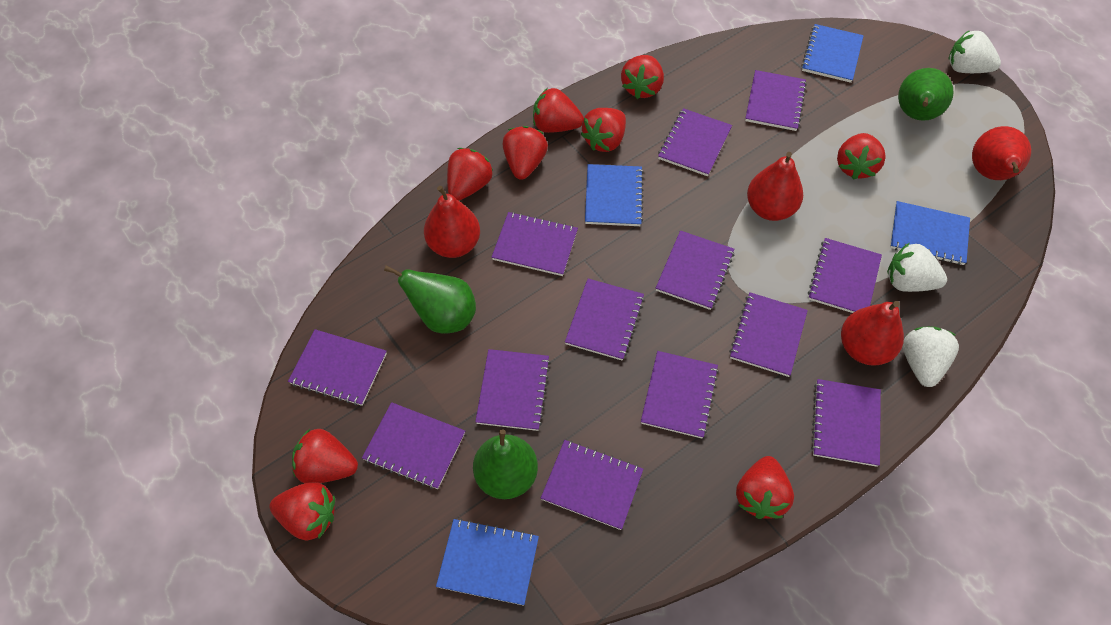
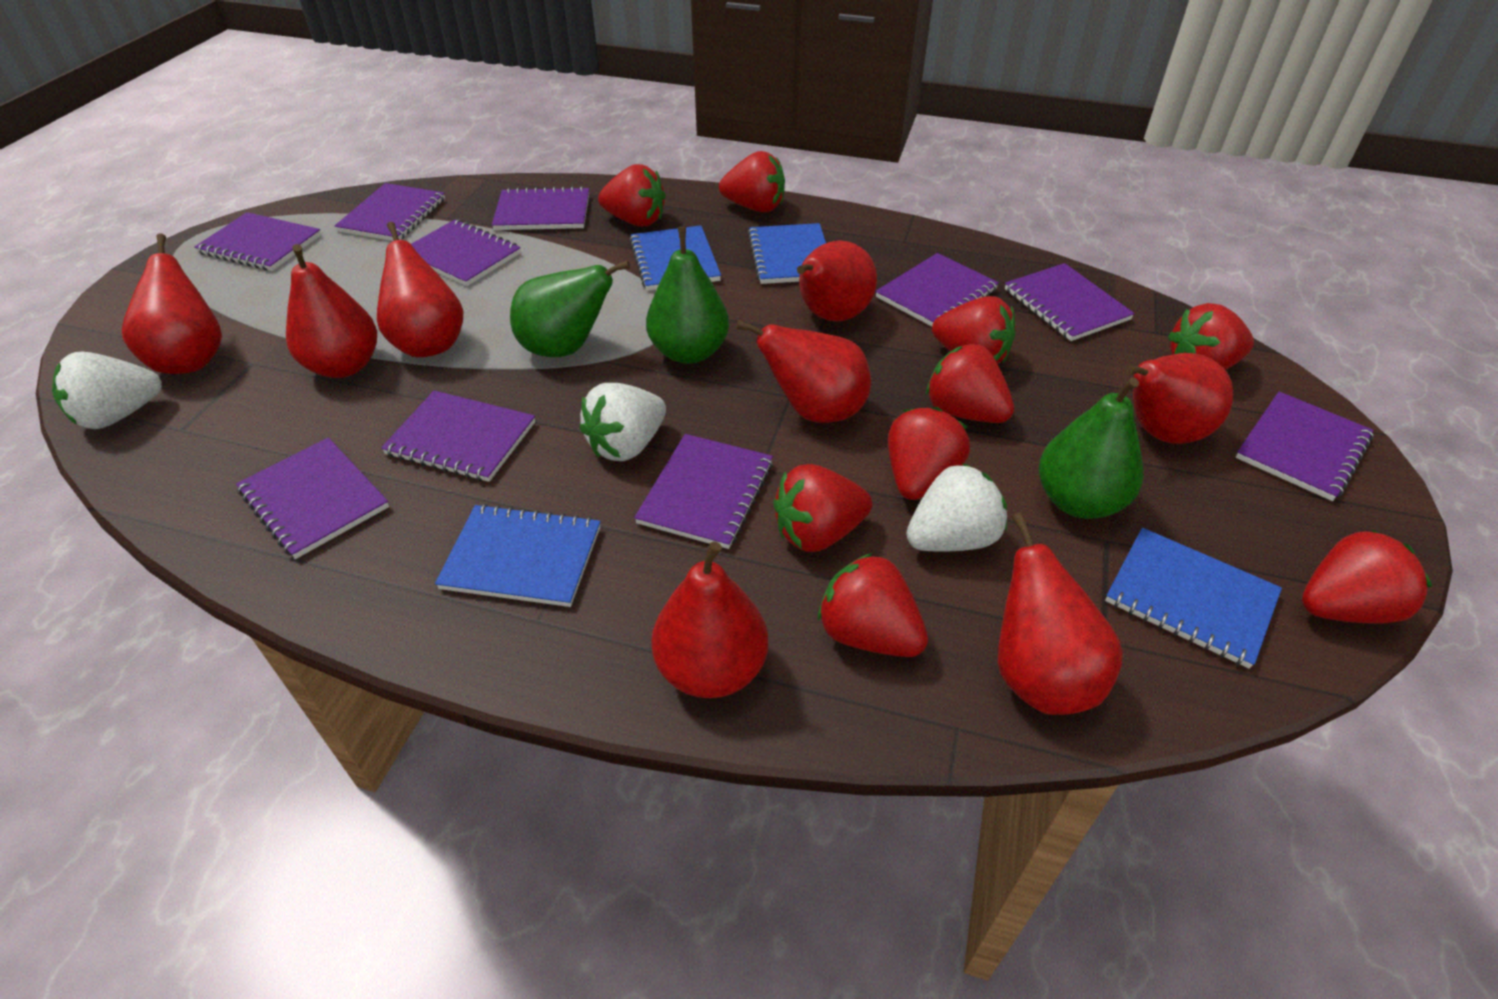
purple notebook: 13 -> 10
red pear: 4 -> 8

